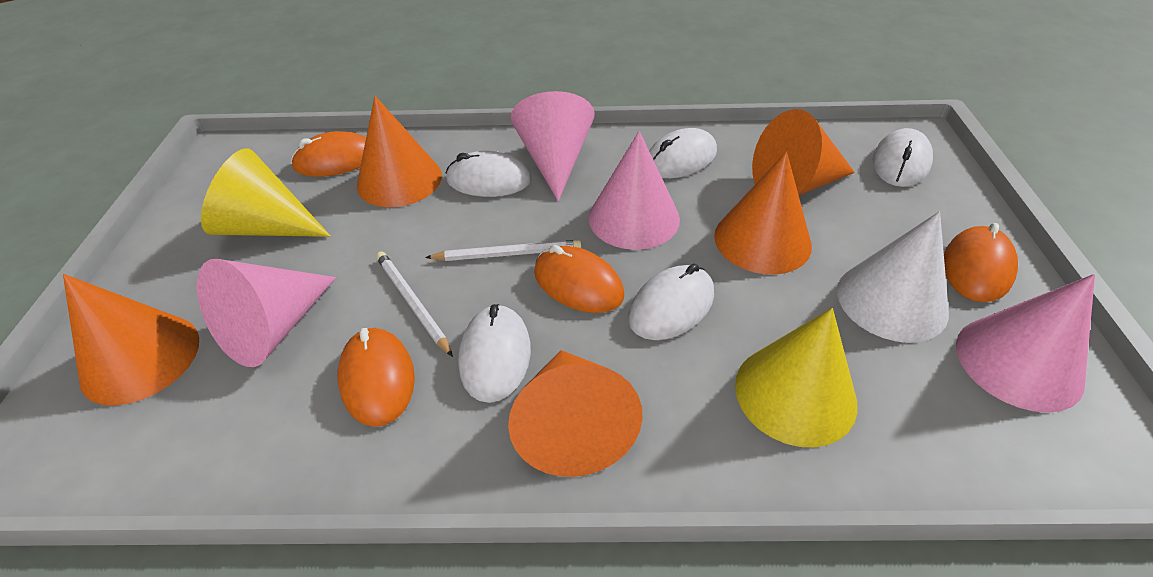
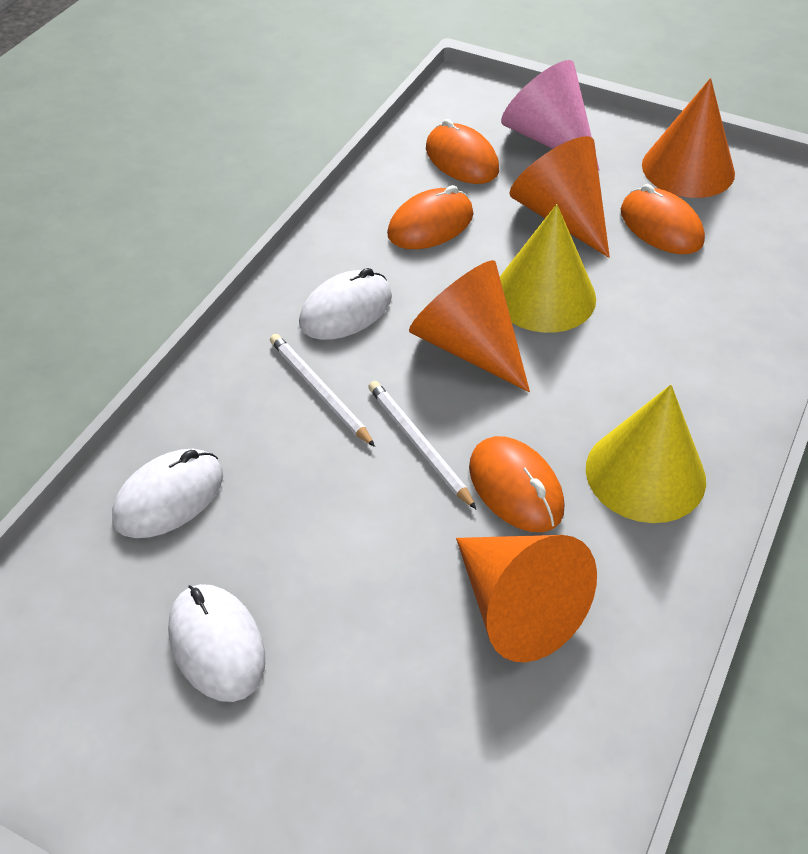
orange cone: 5 -> 4
pink cone: 4 -> 1
white cone: 1 -> 0
white mouse: 5 -> 3

